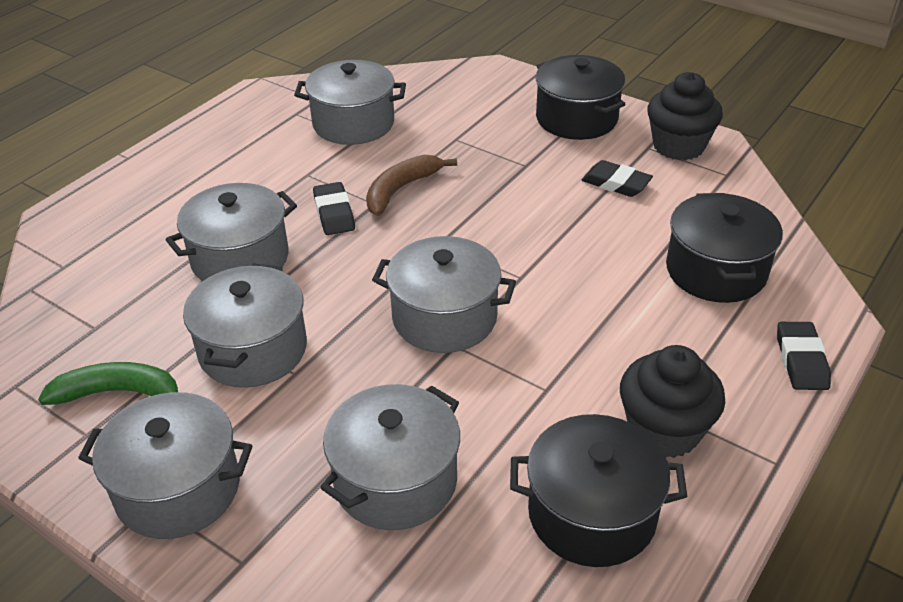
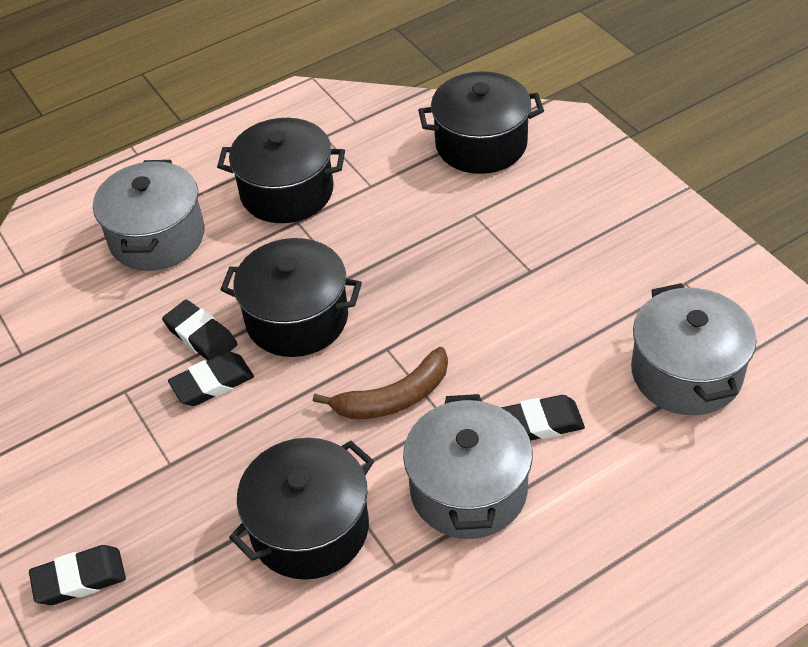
black cupcake: 2 -> 0
black eraser: 3 -> 4
black pot: 3 -> 4
green banana: 1 -> 0
grey pot: 6 -> 3

